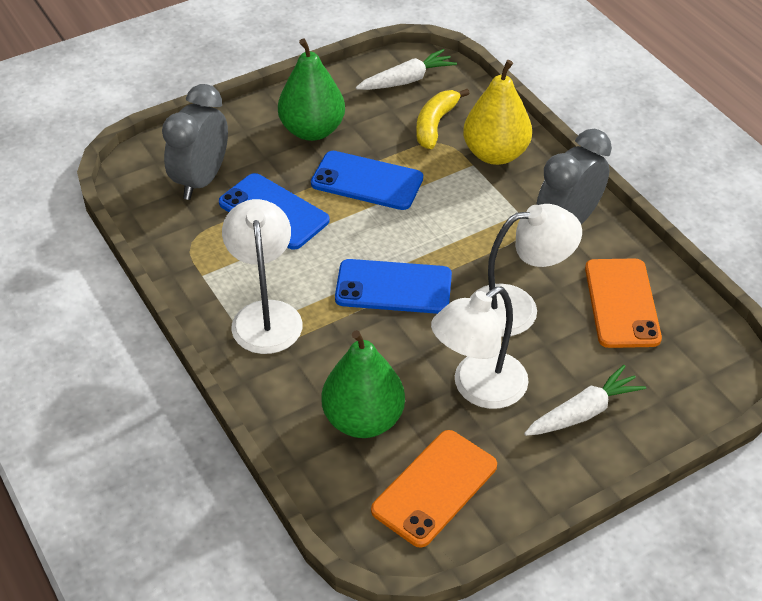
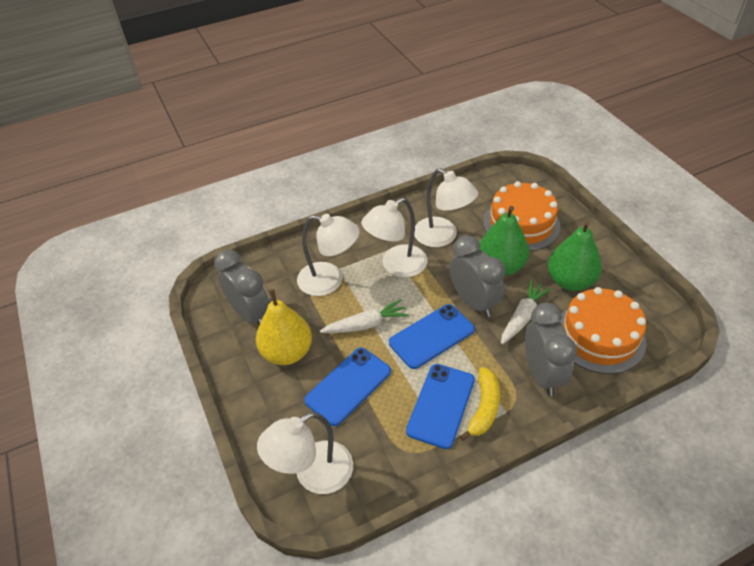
grey clock: 2 -> 3
orange cake: 0 -> 2
orange phone: 2 -> 0
white lamp: 3 -> 4

